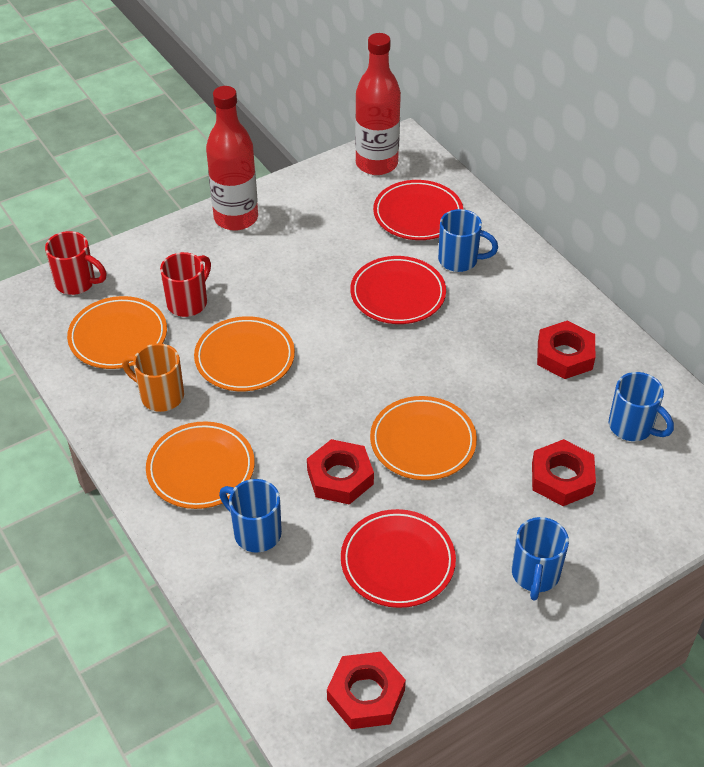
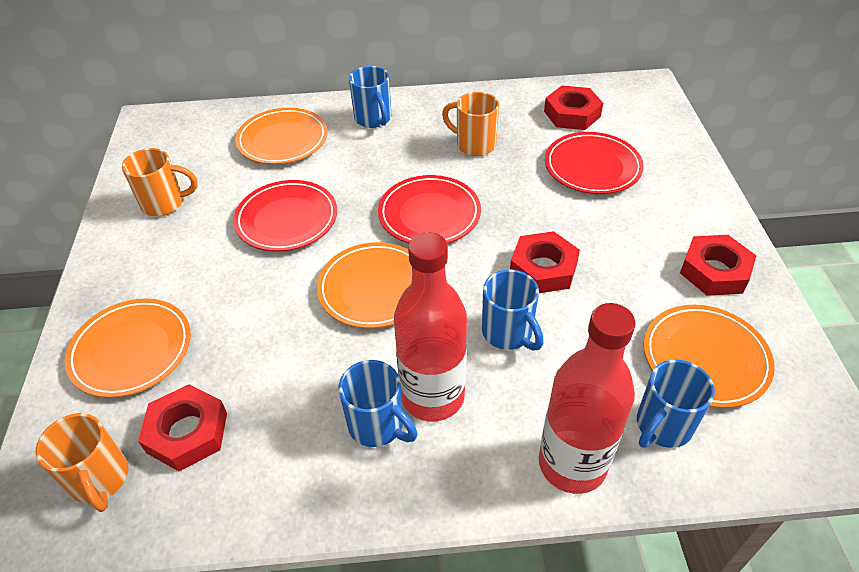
orange mug: 1 -> 3
red mug: 2 -> 0

